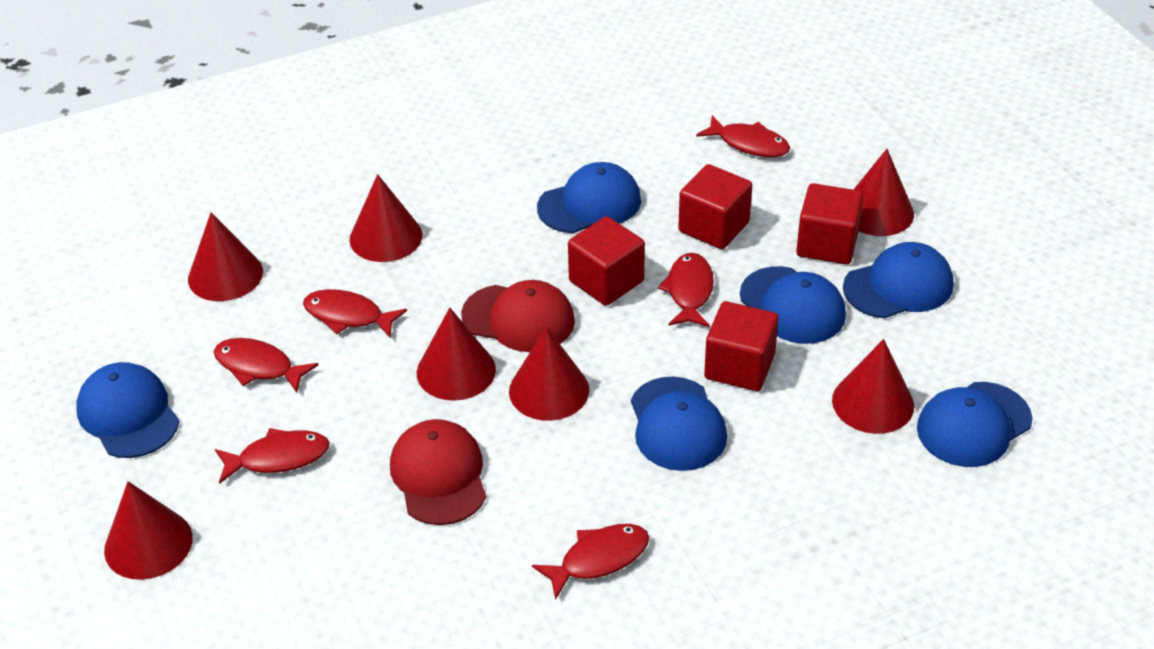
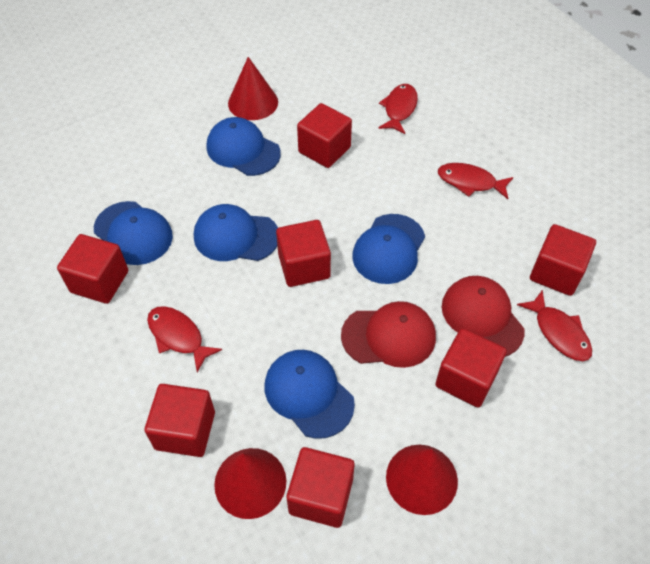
blue cap: 6 -> 5
red cone: 7 -> 3
red cube: 4 -> 7
red fish: 6 -> 4

